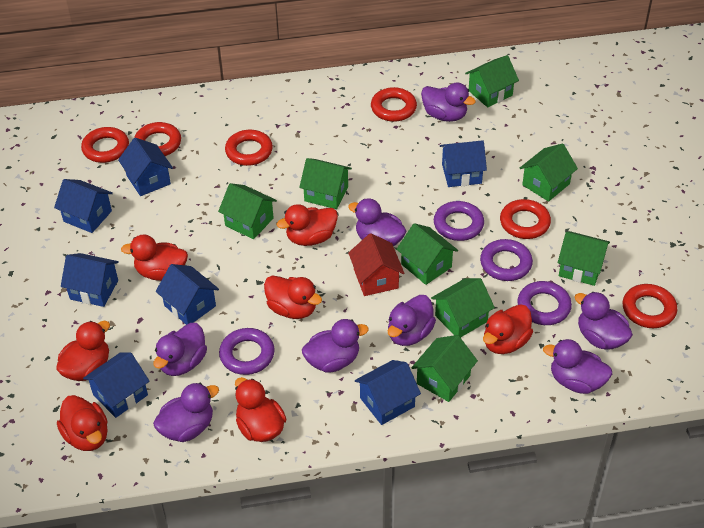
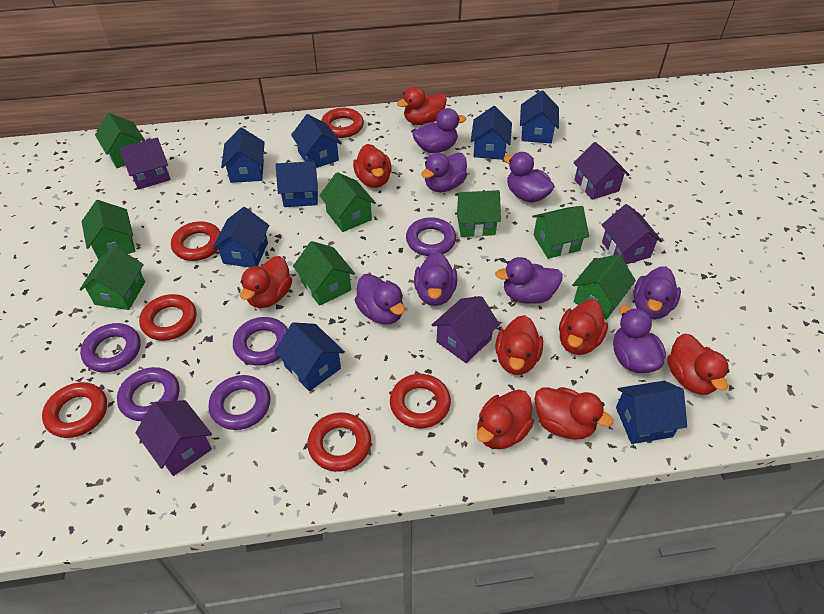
blue house: 7 -> 8
purple house: 0 -> 5
purple ring: 4 -> 5
red duck: 7 -> 8
red house: 1 -> 0

